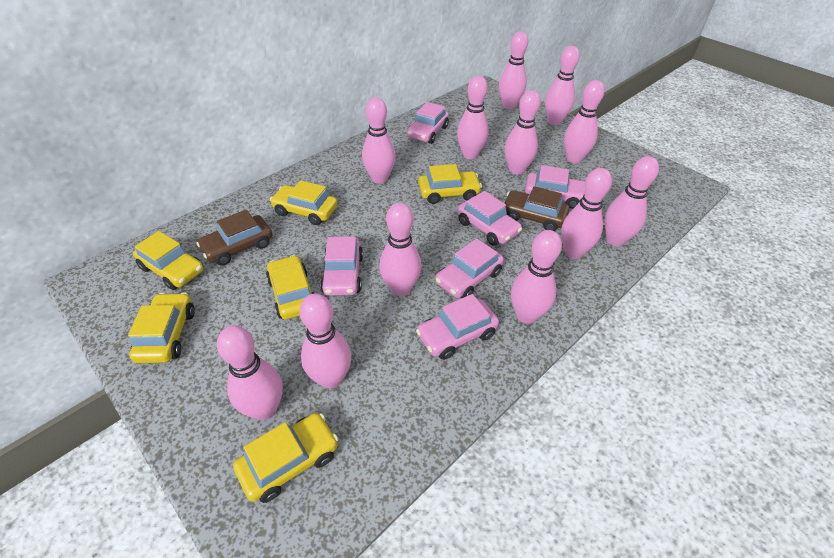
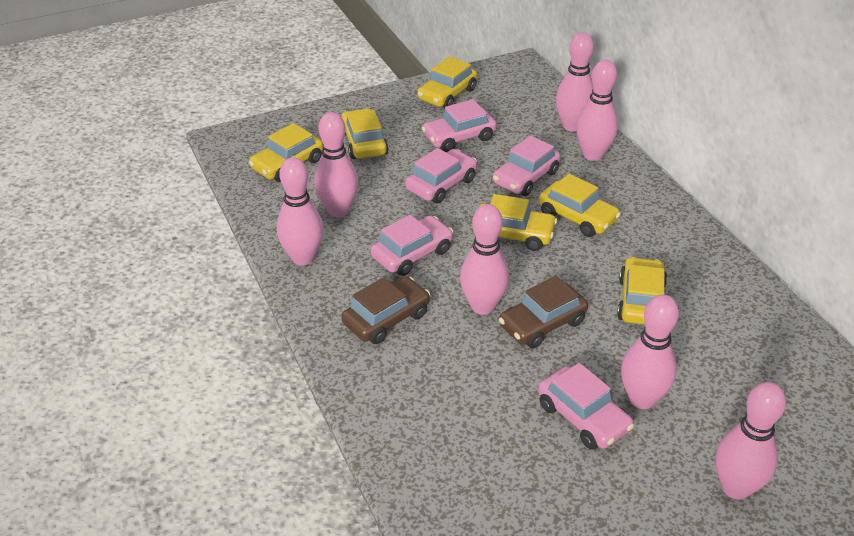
pink bowling pin: 12 -> 7
pink car: 6 -> 5

